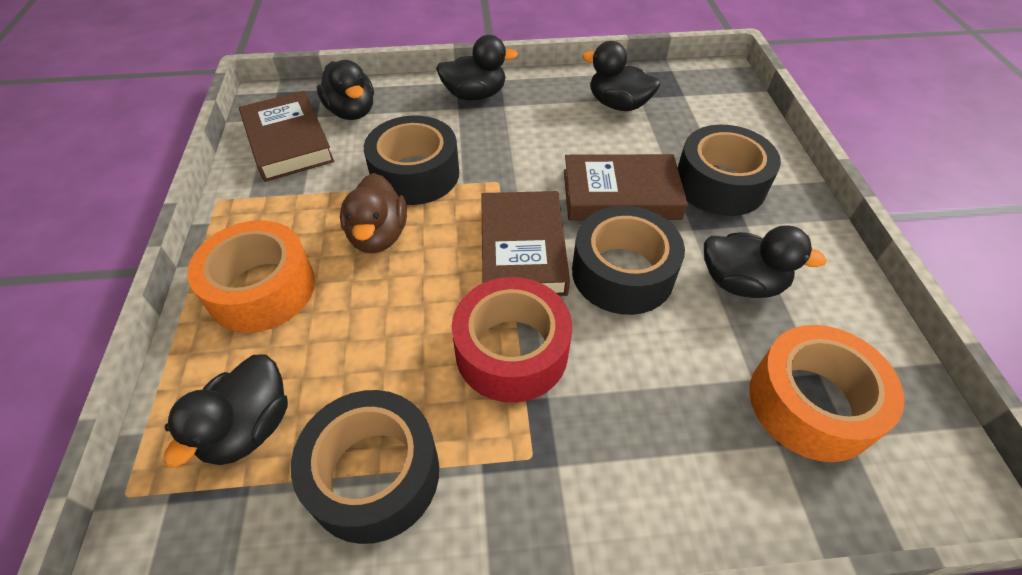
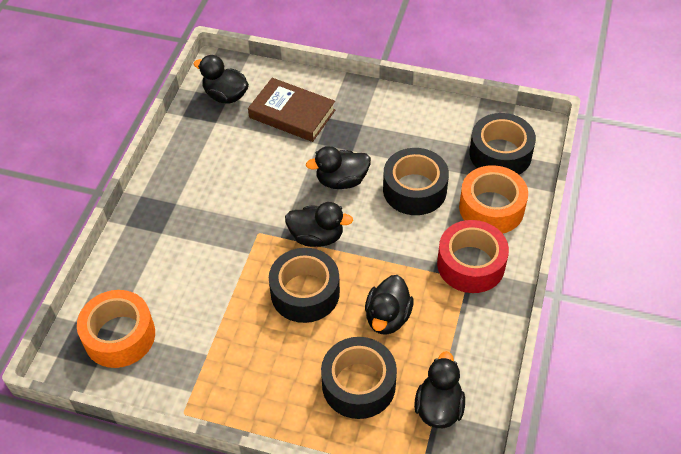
brown book: 3 -> 1
brown duck: 1 -> 0

